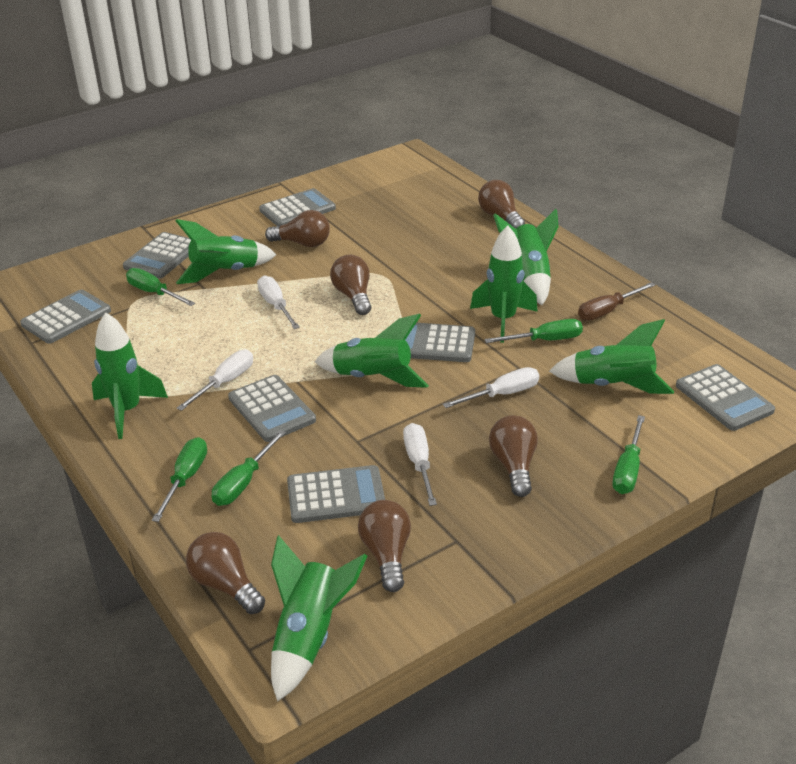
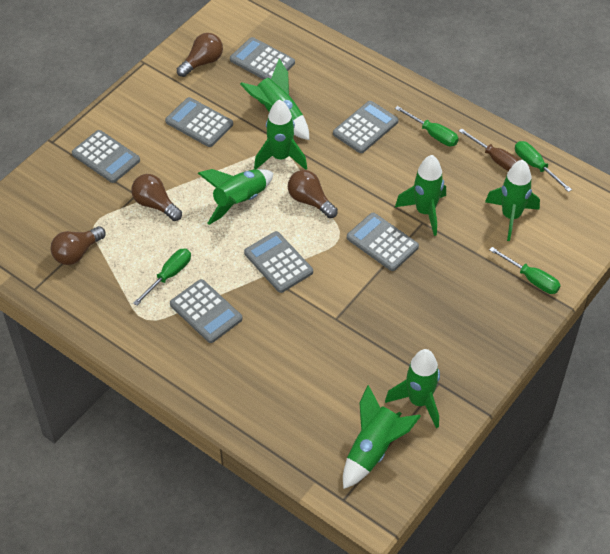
brown light bulb: 6 -> 4
green screwdriver: 5 -> 4
white screwdriver: 4 -> 0

